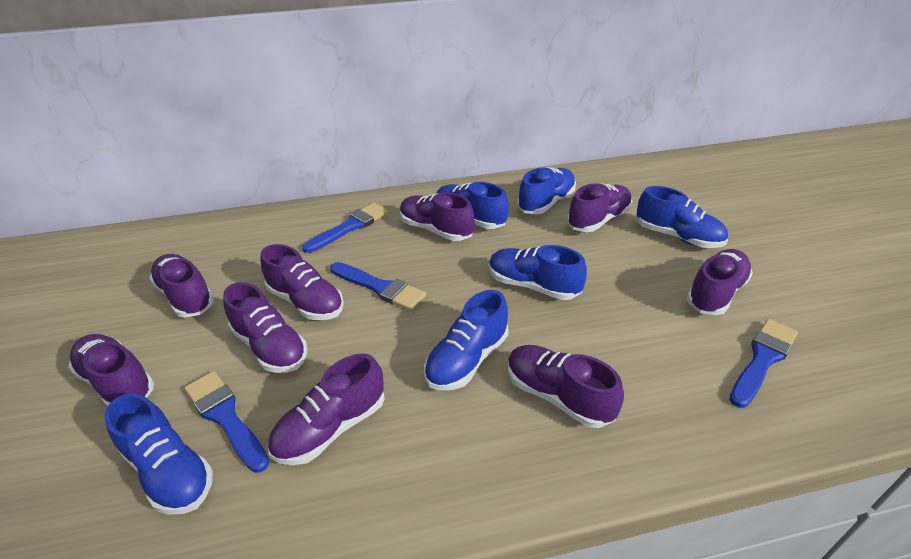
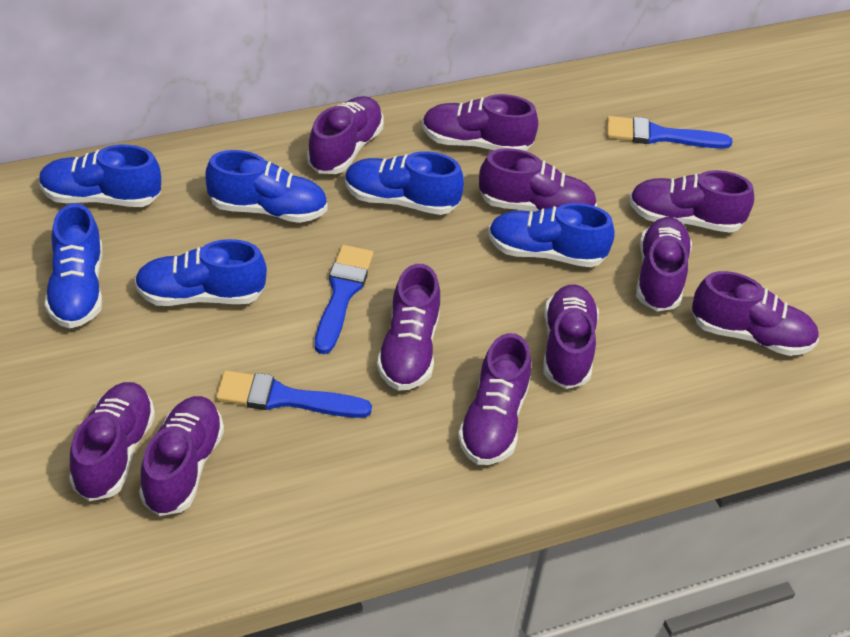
blue brush: 4 -> 3
purple shoe: 9 -> 11

